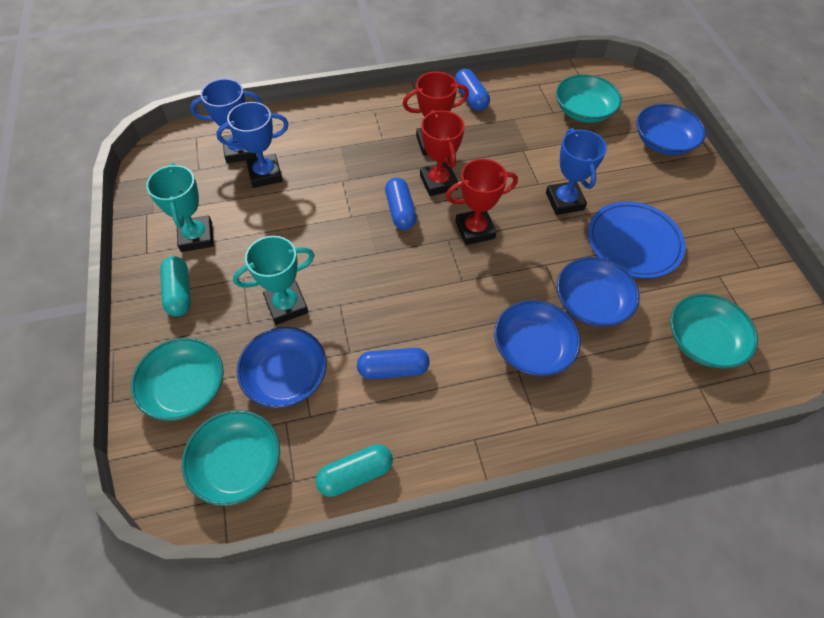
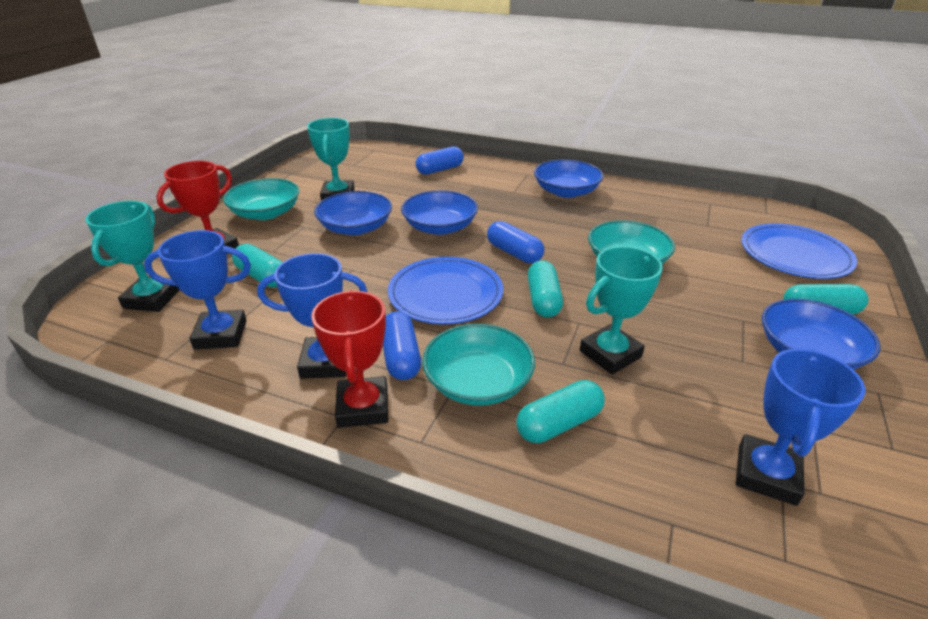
blue plate: 1 -> 2
red trophy: 3 -> 2
turquoise bowl: 4 -> 3
turquoise capsule: 2 -> 4
turquoise trophy: 2 -> 3

